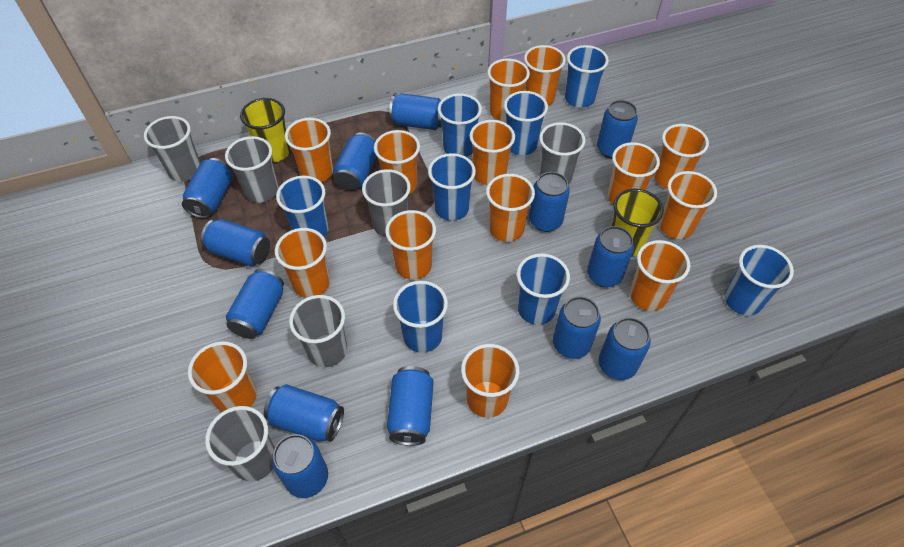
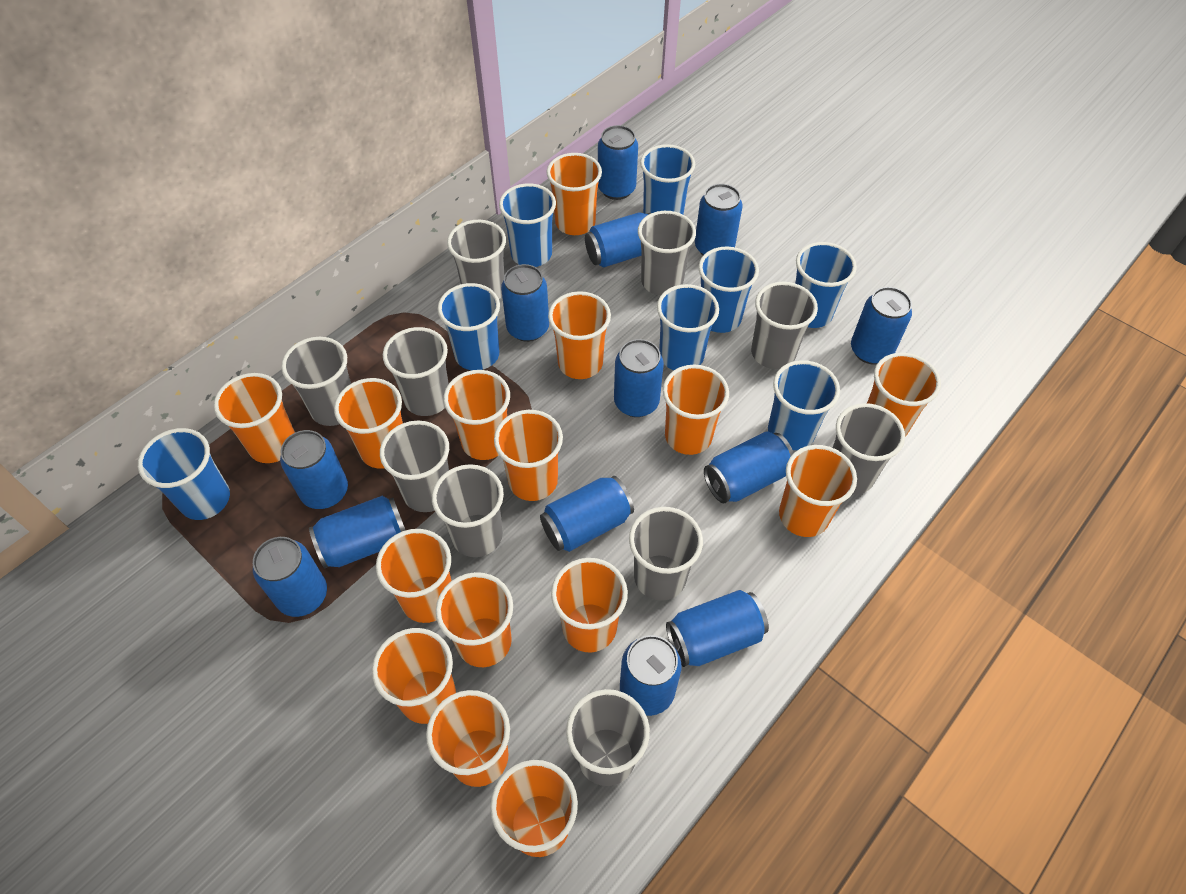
grey cup: 6 -> 10
orange cup: 14 -> 15
yellow cup: 2 -> 0

